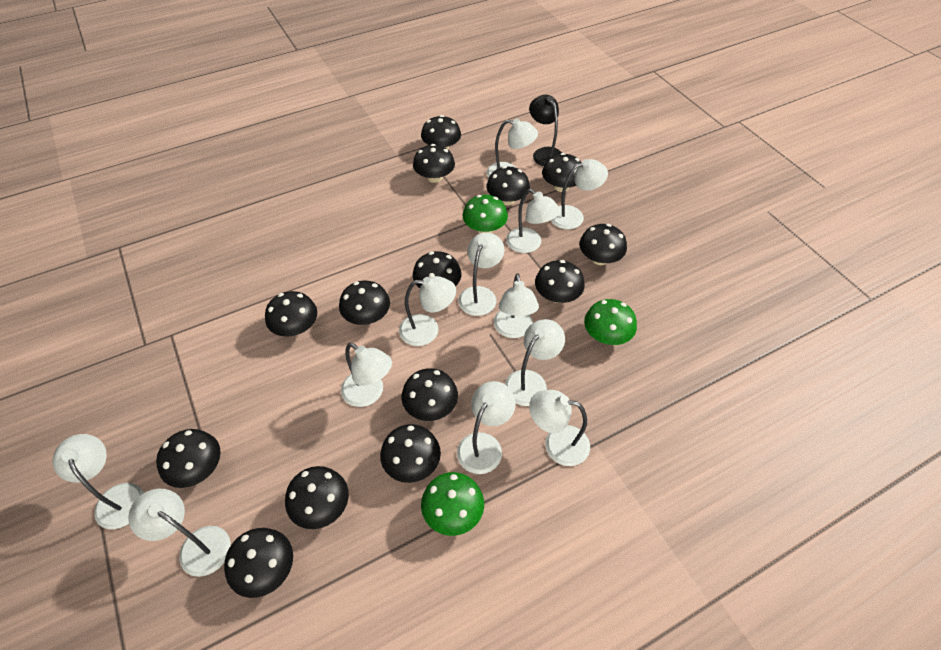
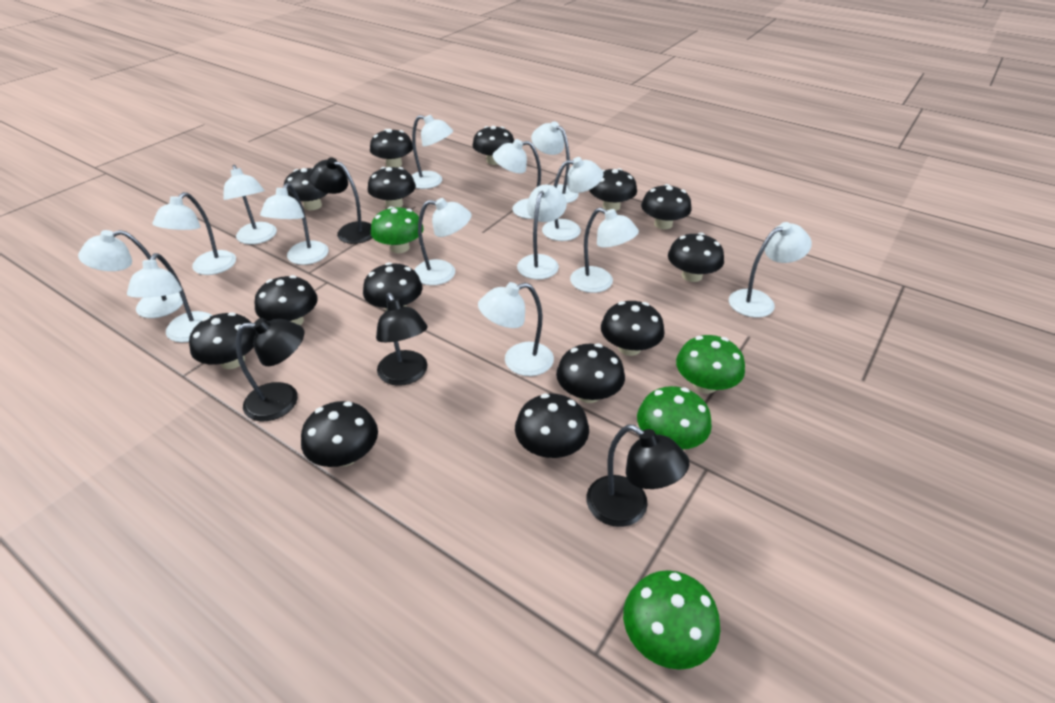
black lamp: 1 -> 4
green mushroom: 3 -> 4
white lamp: 12 -> 14

